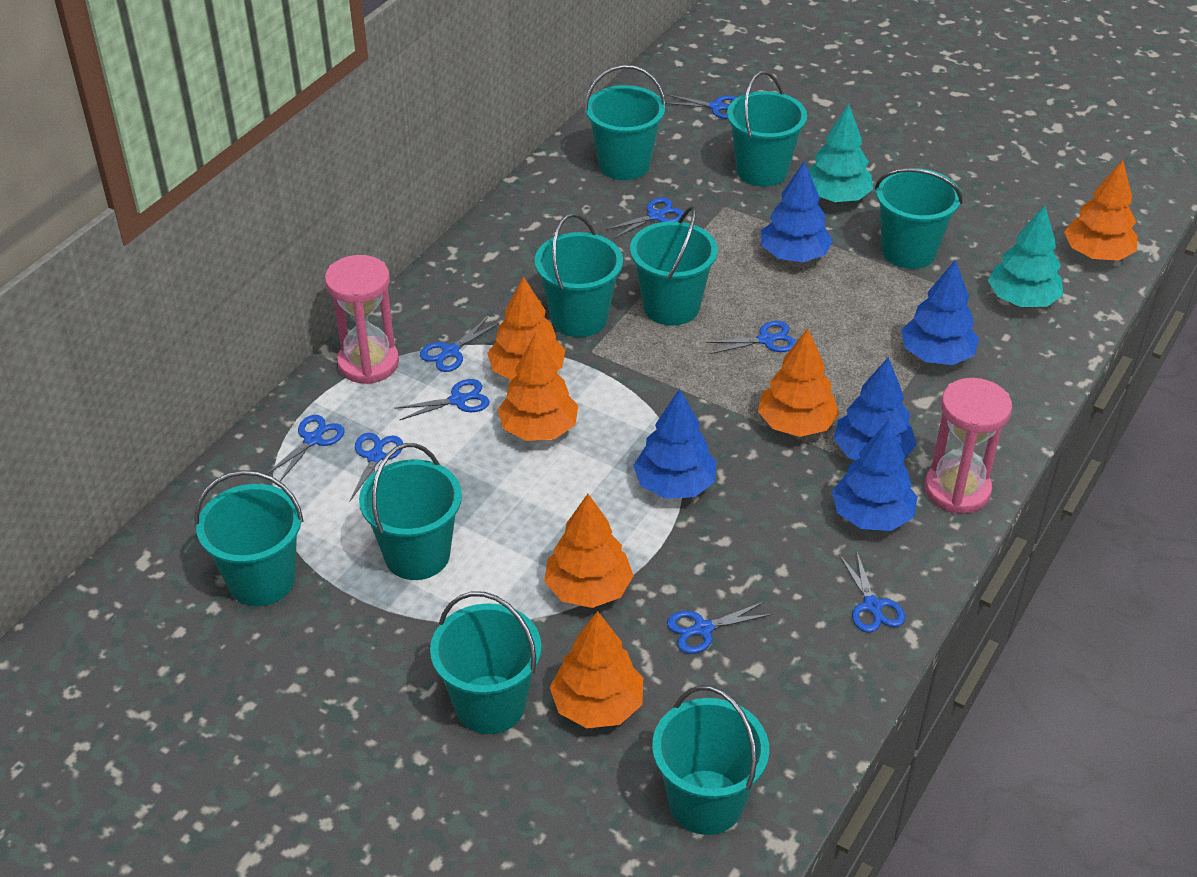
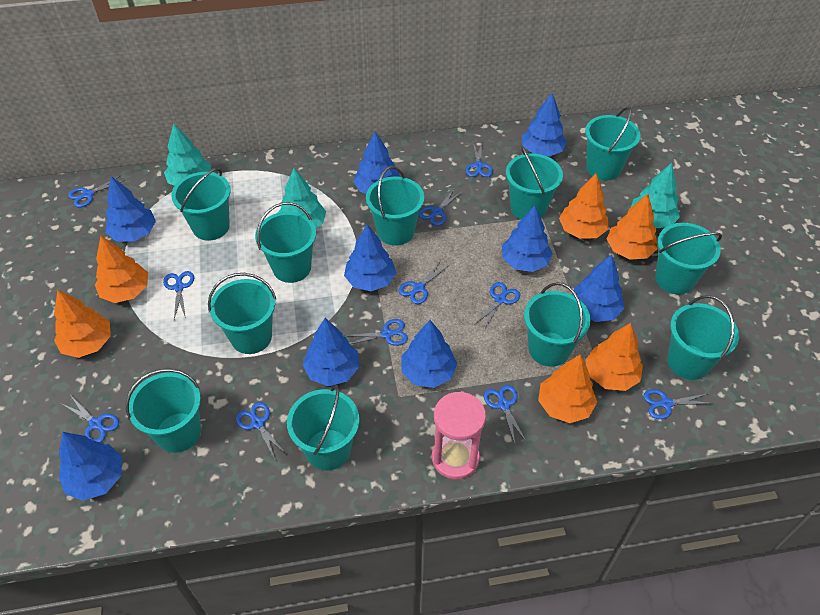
blue scissors: 9 -> 11
blue tree: 5 -> 9
pink hourglass: 2 -> 1
turquoise bucket: 9 -> 11
turquoise tree: 2 -> 3

